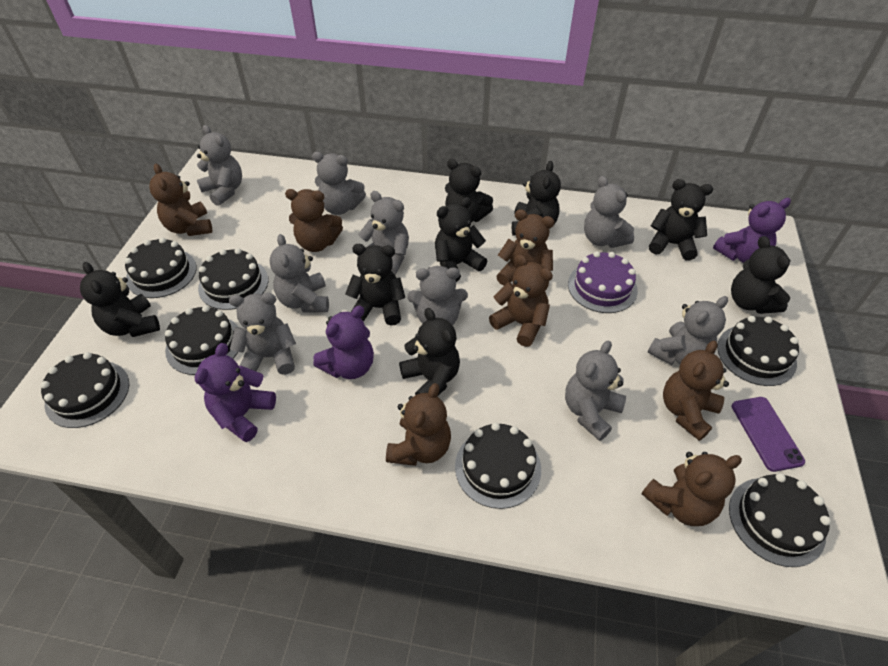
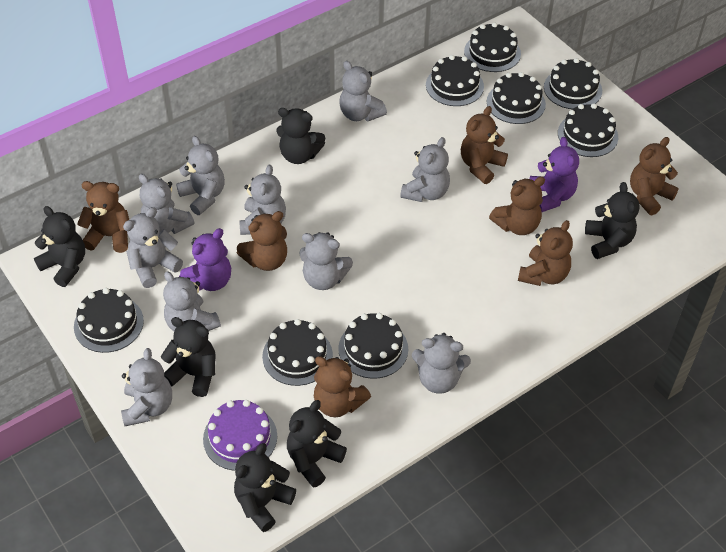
black cake: 7 -> 8
black teddy bear: 8 -> 6
grey teddy bear: 9 -> 10
purple phone: 1 -> 0
purple teddy bear: 3 -> 2

